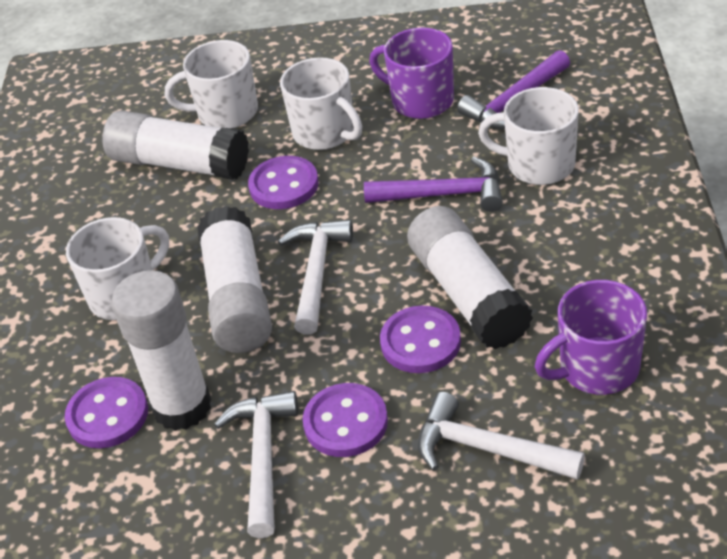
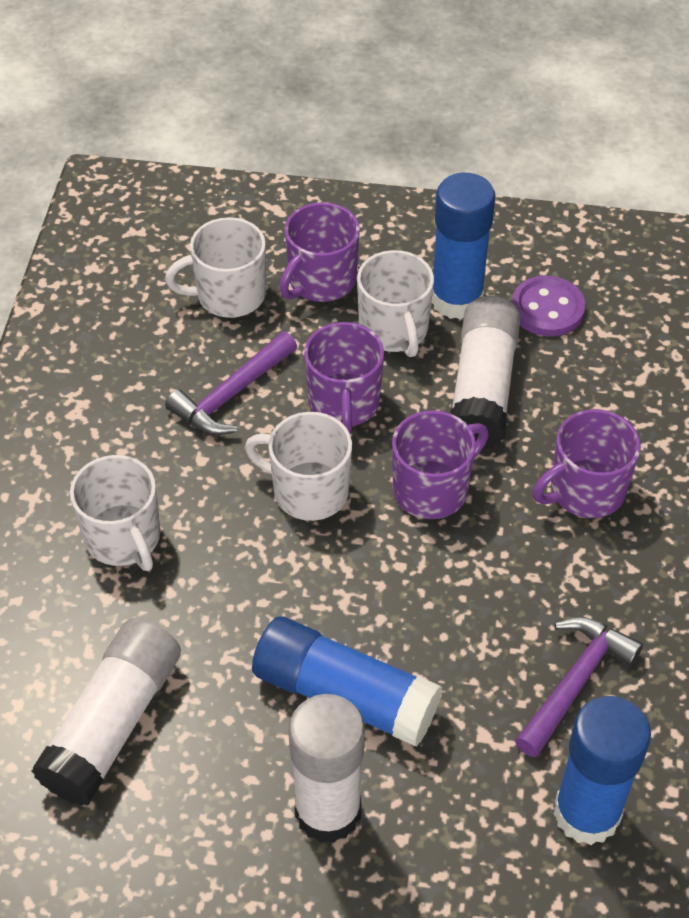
blue glue stick: 0 -> 3
purple button: 4 -> 1
purple mug: 2 -> 4
white glue stick: 4 -> 3
white hammer: 3 -> 0

